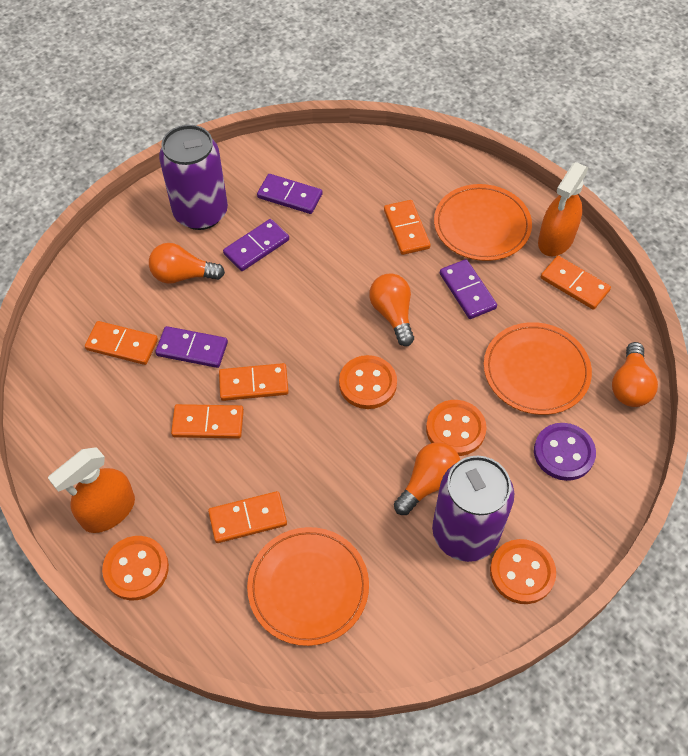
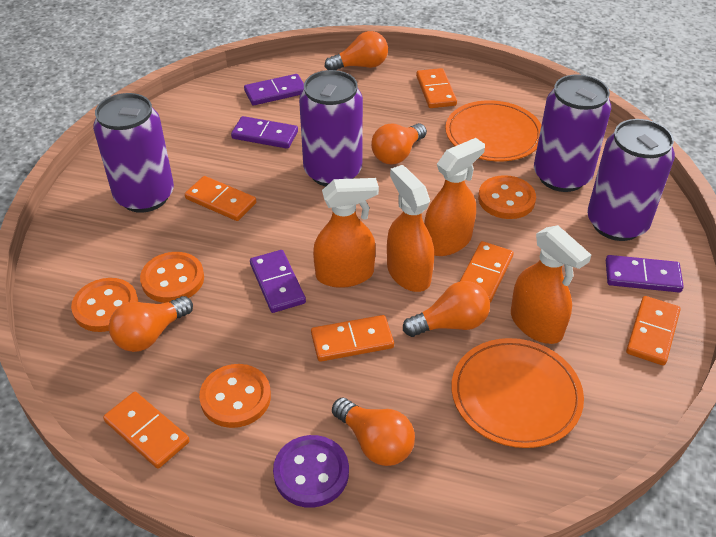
orange light bulb: 4 -> 5
orange plate: 3 -> 2
orange spray bottle: 2 -> 4
purple can: 2 -> 4

